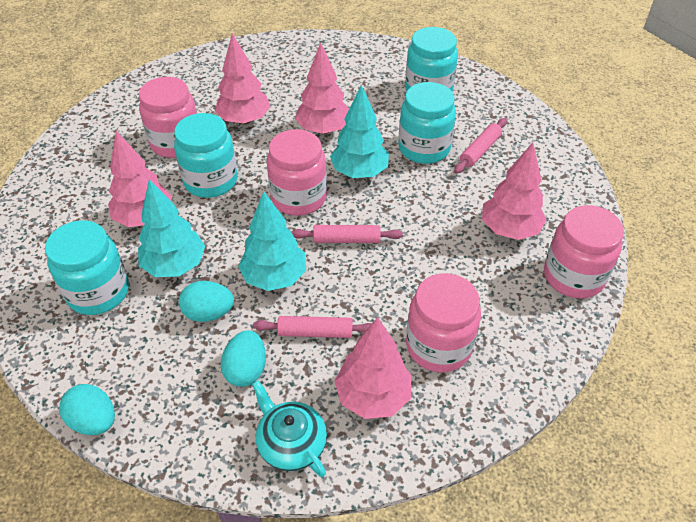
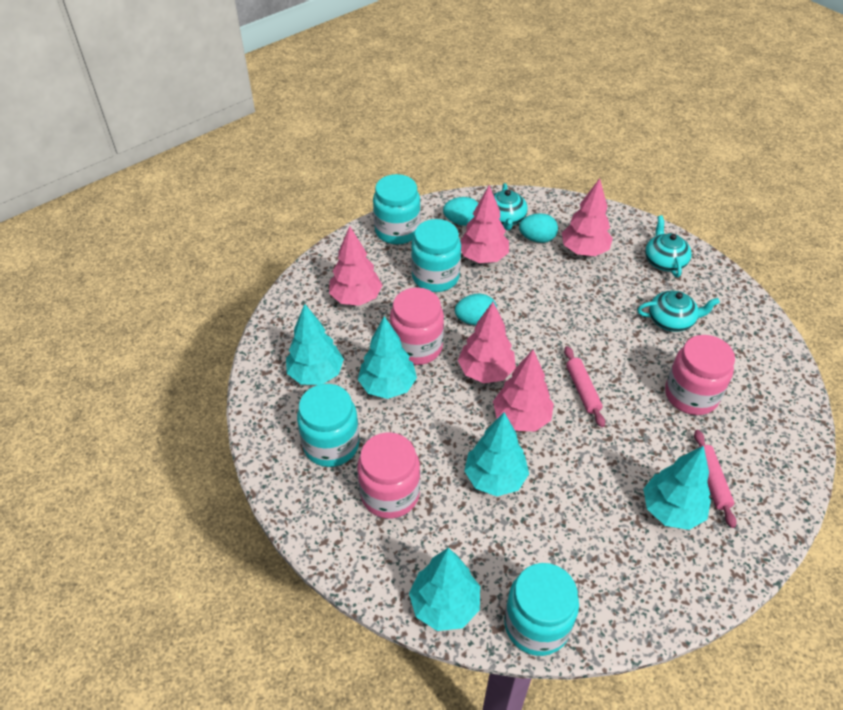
pink jar: 4 -> 3
pink rolling pin: 3 -> 2
turquoise teapot: 1 -> 3
turquoise tree: 3 -> 5

